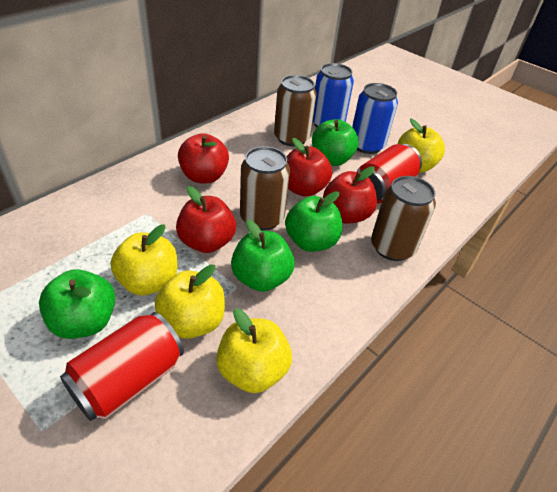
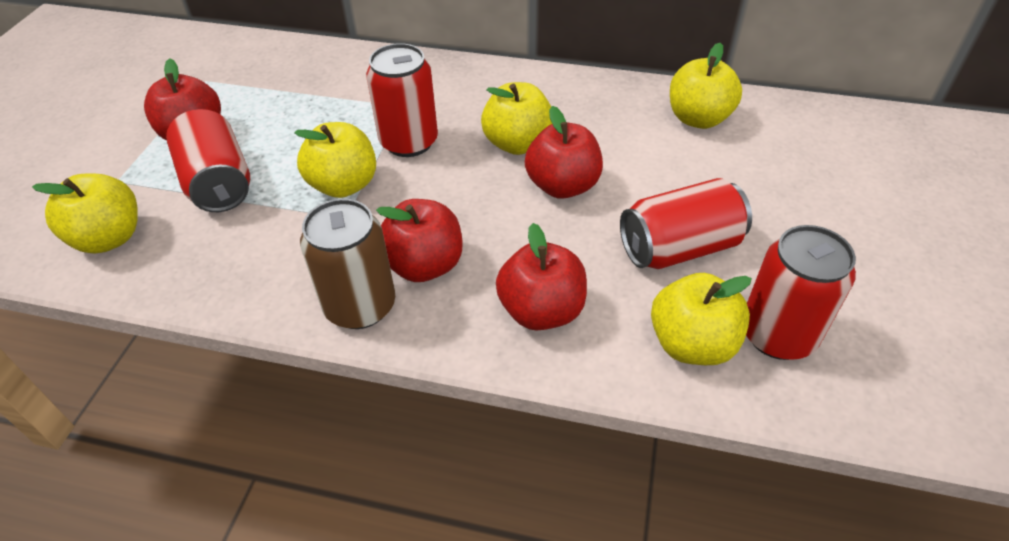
blue can: 2 -> 0
brown can: 3 -> 1
green apple: 4 -> 0
red can: 2 -> 4
yellow apple: 4 -> 5

